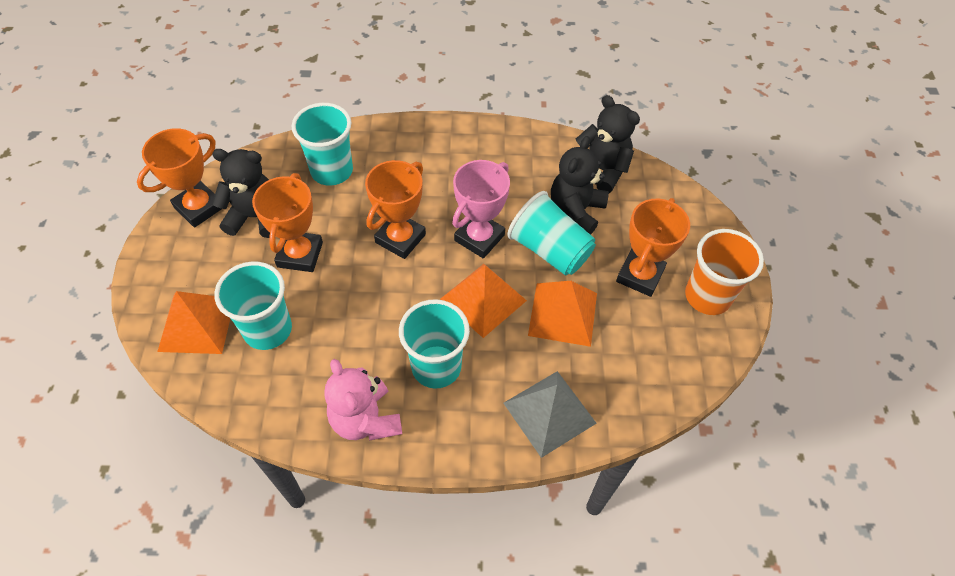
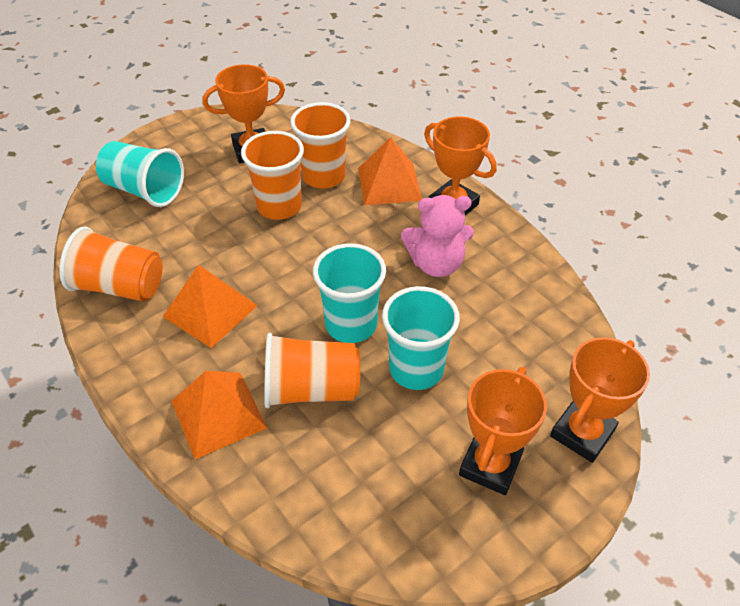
black teddy bear: 3 -> 0
grey pyramid: 1 -> 0
orange cup: 1 -> 4
pink trophy: 1 -> 0
turquoise cup: 4 -> 3

